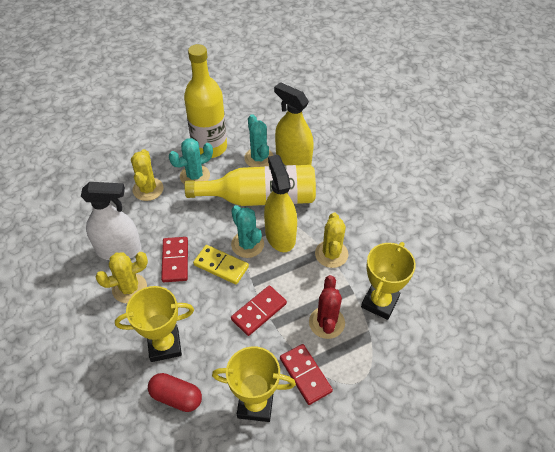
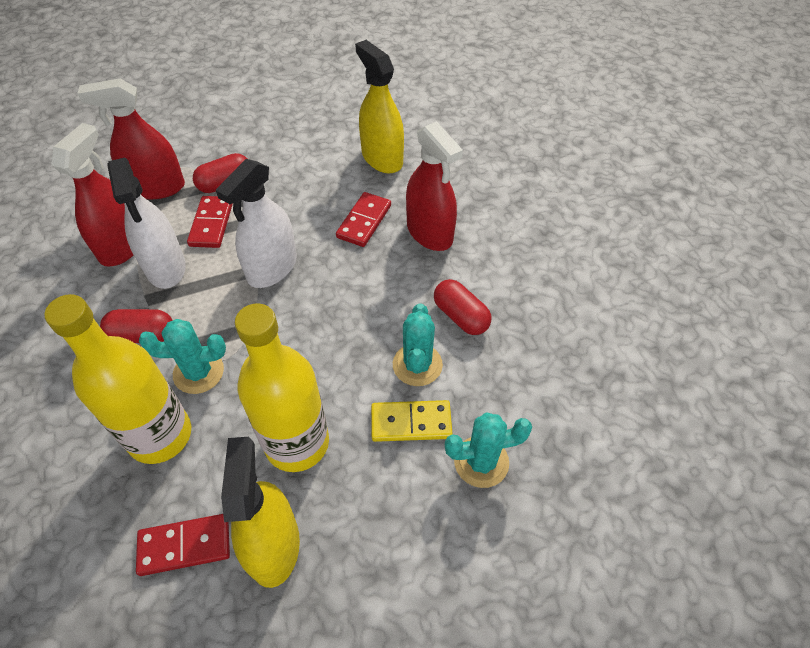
red cactus: 1 -> 0
red capsule: 1 -> 3
red spray bottle: 0 -> 3
white spray bottle: 1 -> 2
yellow cactus: 3 -> 0
yellow trophy: 3 -> 0

